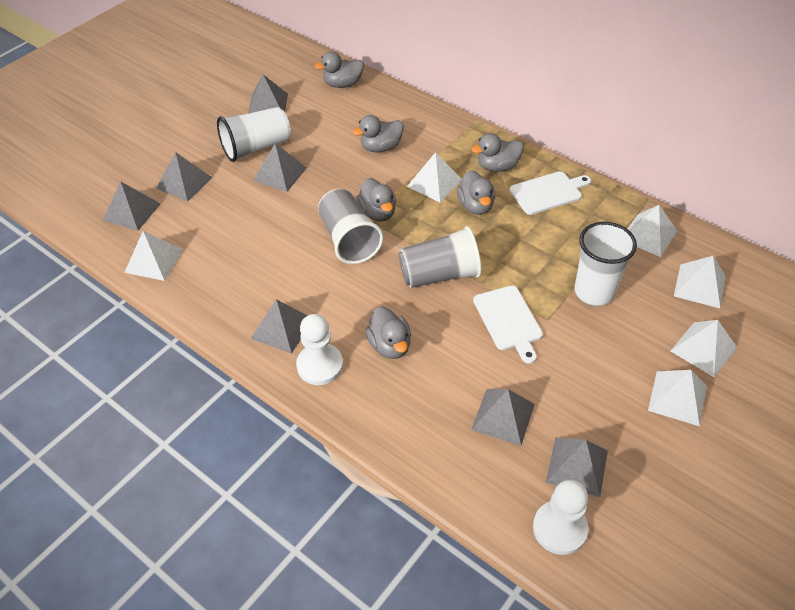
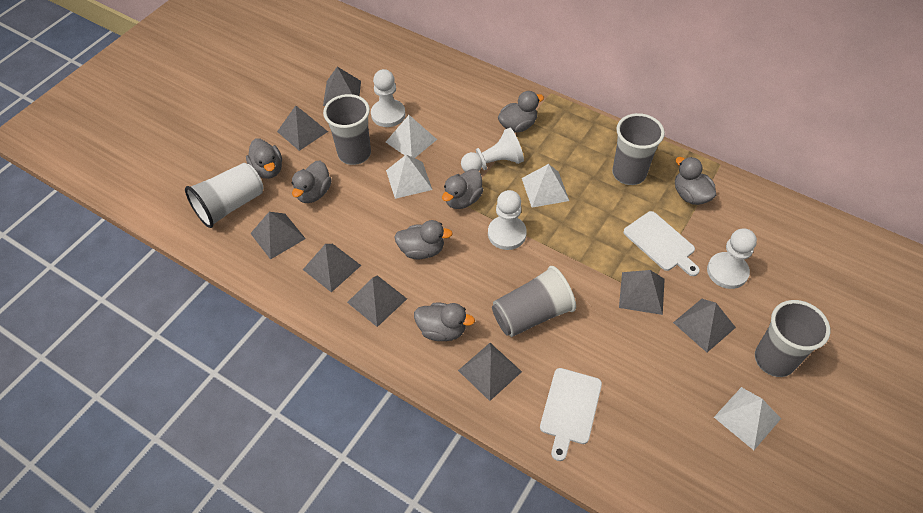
grey cup: 2 -> 4
grey duck: 6 -> 7
grey pyramid: 7 -> 8
white cup: 2 -> 1
white pawn: 2 -> 4
white pyramid: 6 -> 4

